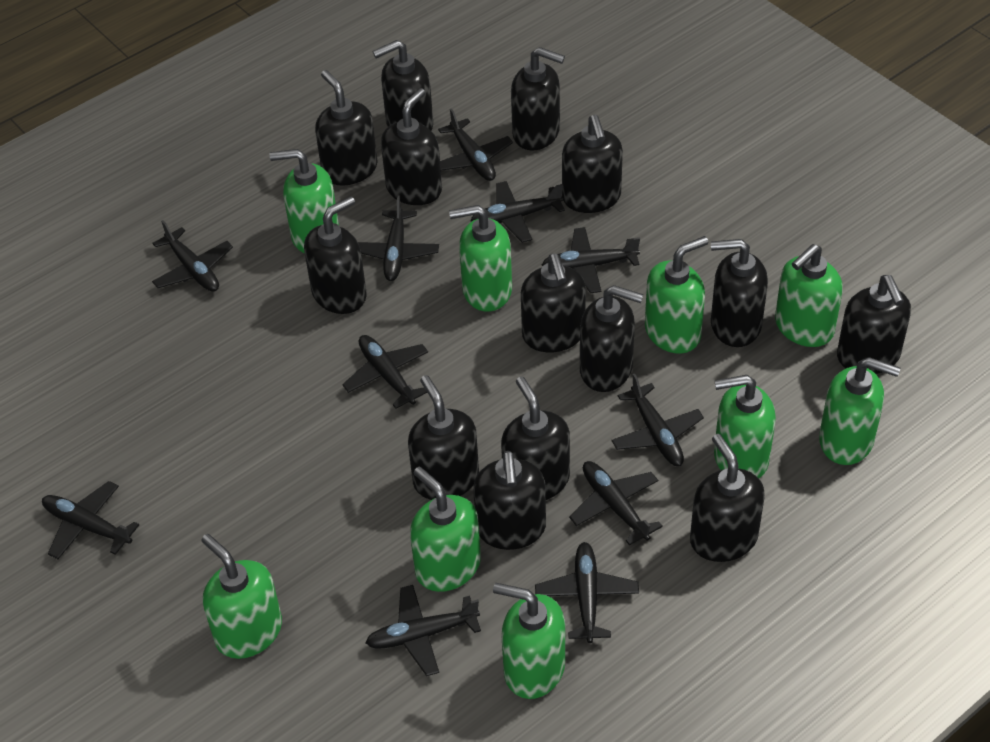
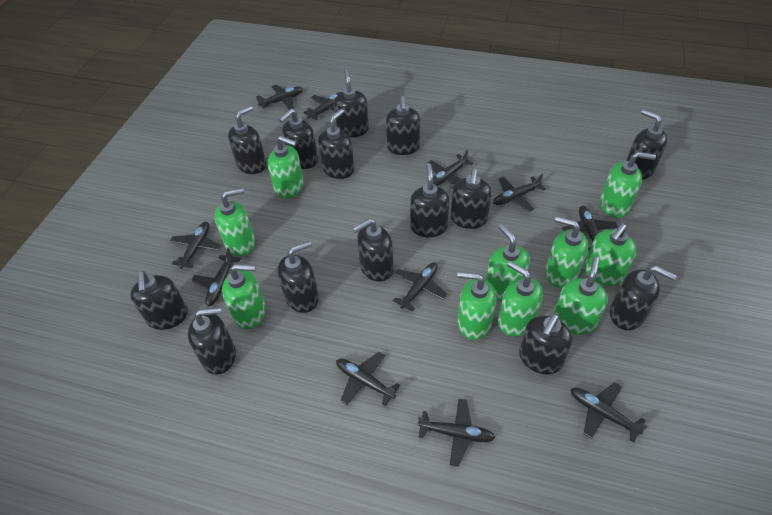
green soap dispenser: 9 -> 10

